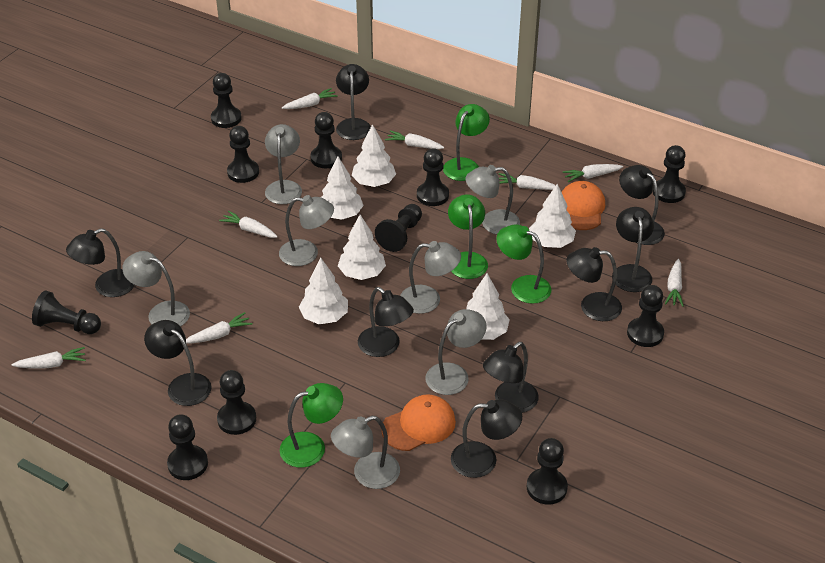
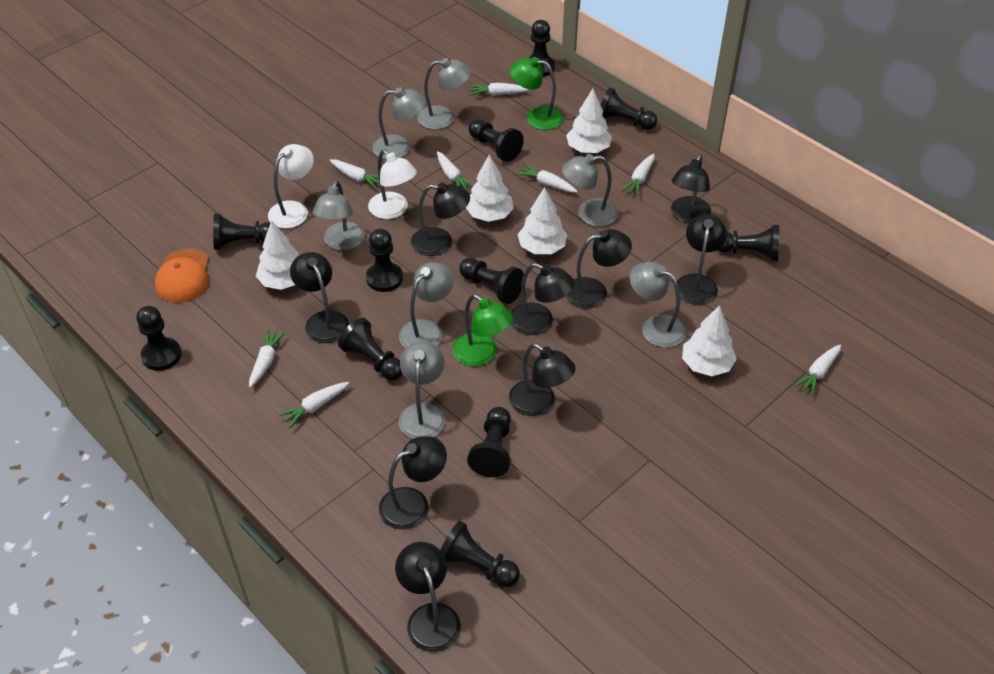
green lamp: 4 -> 2
orange cap: 2 -> 1
white lamp: 0 -> 2
white tree: 6 -> 5

